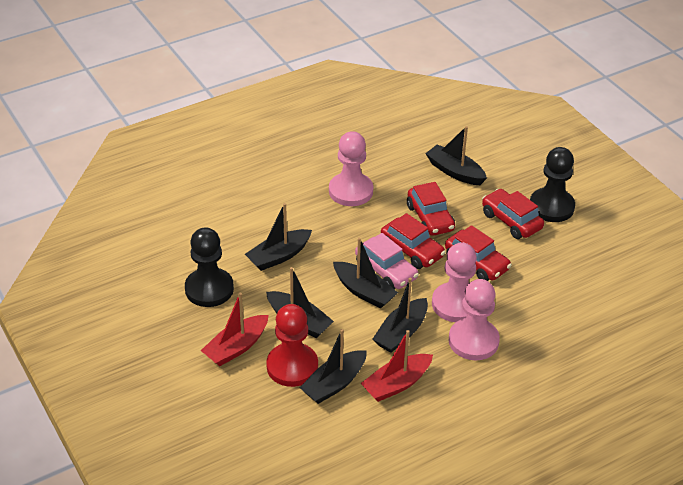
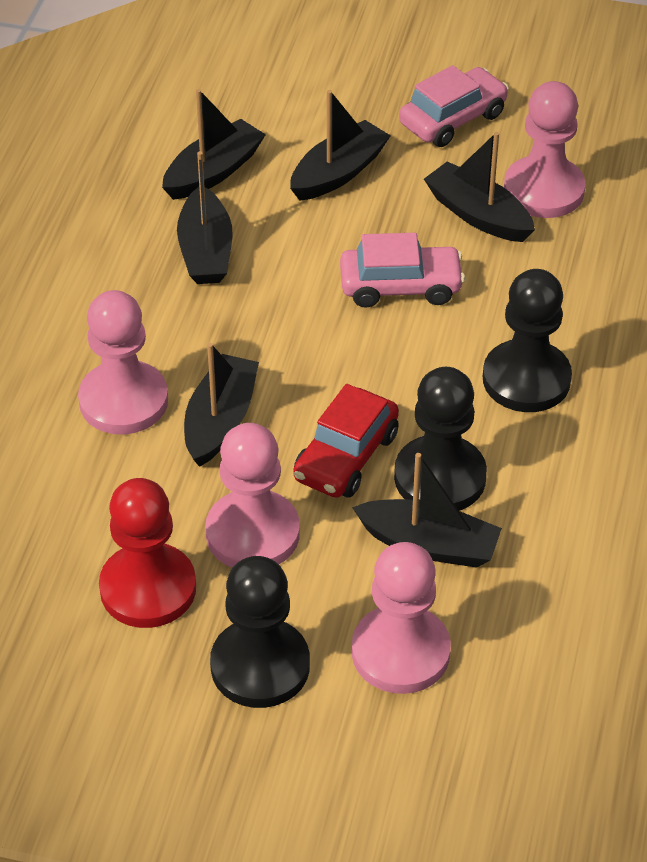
black pawn: 2 -> 3
pink car: 1 -> 2
pink pawn: 3 -> 4
red boat: 2 -> 0
red car: 4 -> 1

